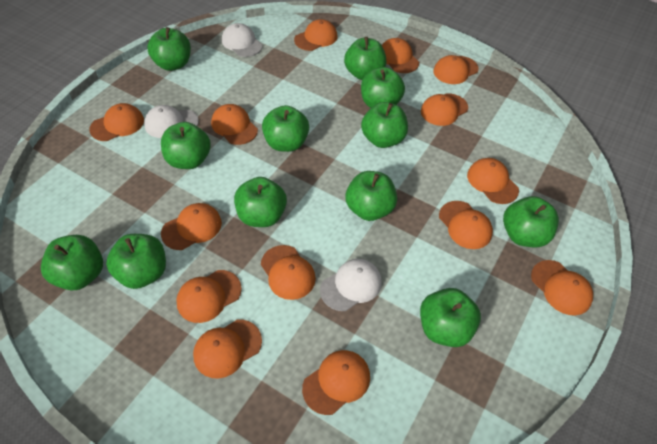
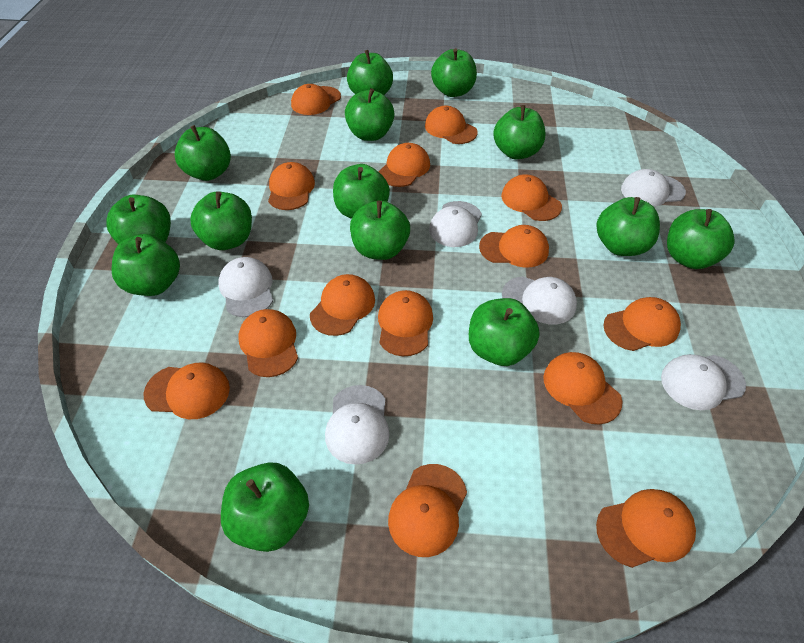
green apple: 12 -> 14
white cap: 3 -> 6

